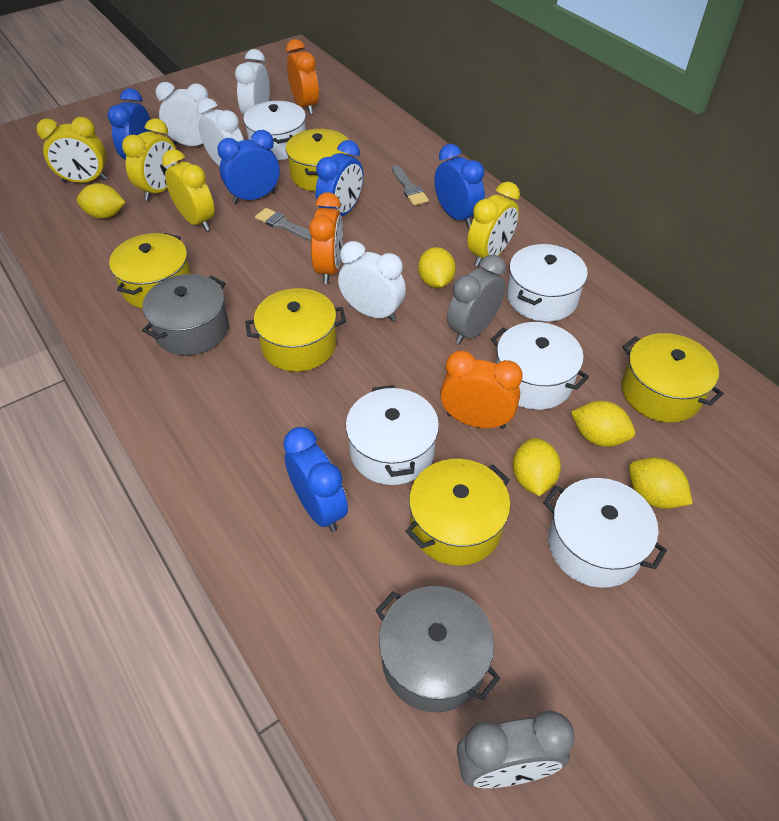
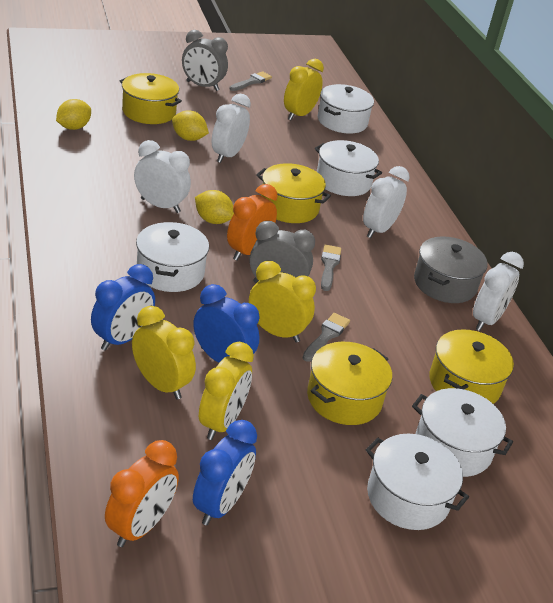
blue clock: 5 -> 3
grey brush: 2 -> 3
grey pot: 2 -> 1
orange clock: 3 -> 2
yellow lemon: 5 -> 3
yellow pot: 5 -> 4

